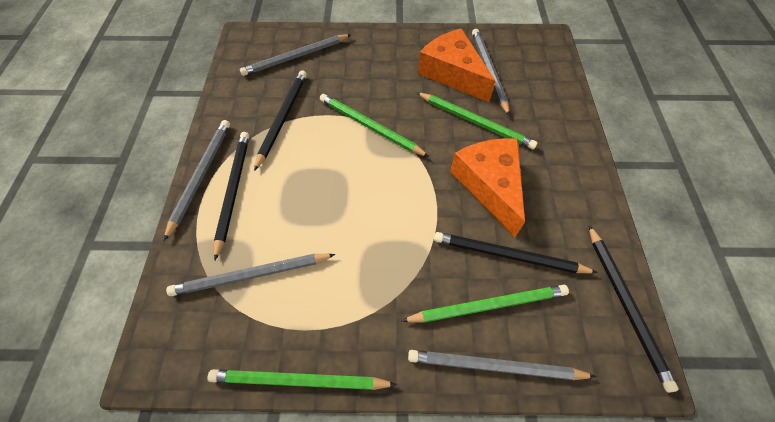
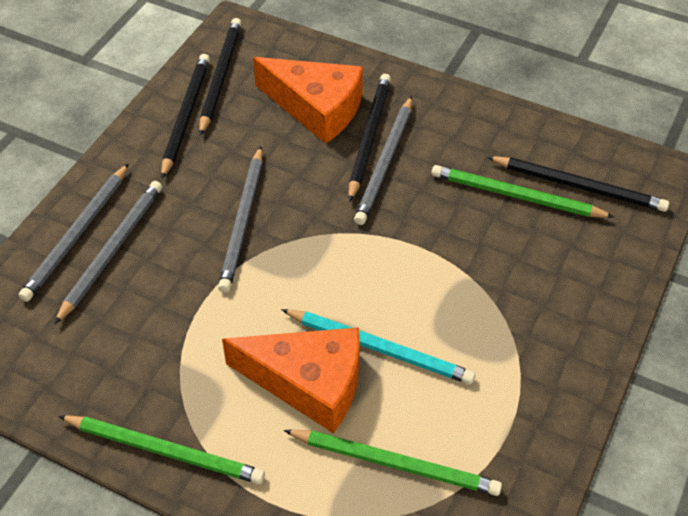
green pencil: 4 -> 3
grey pencil: 5 -> 4
turquoise pencil: 0 -> 1

